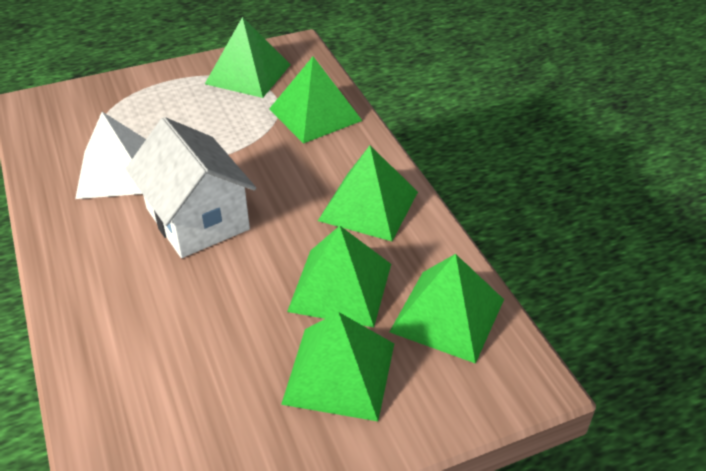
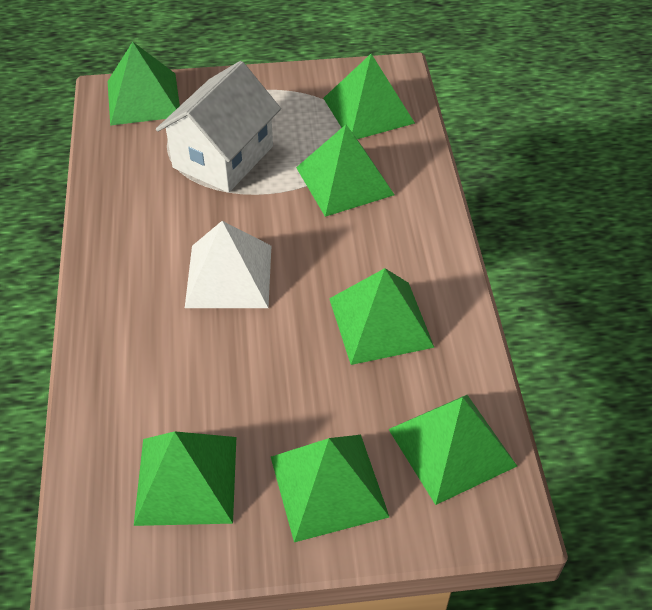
green pyramid: 6 -> 7

